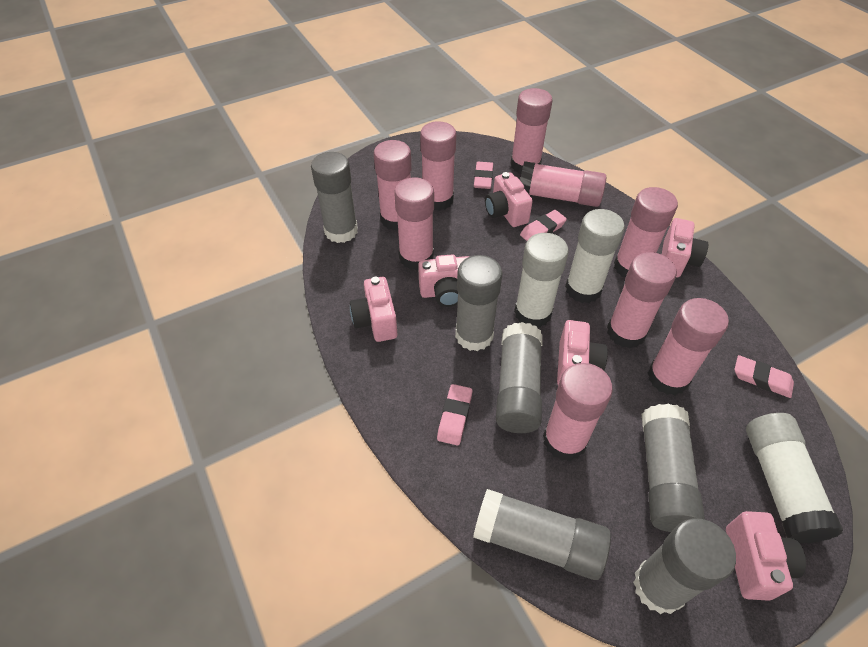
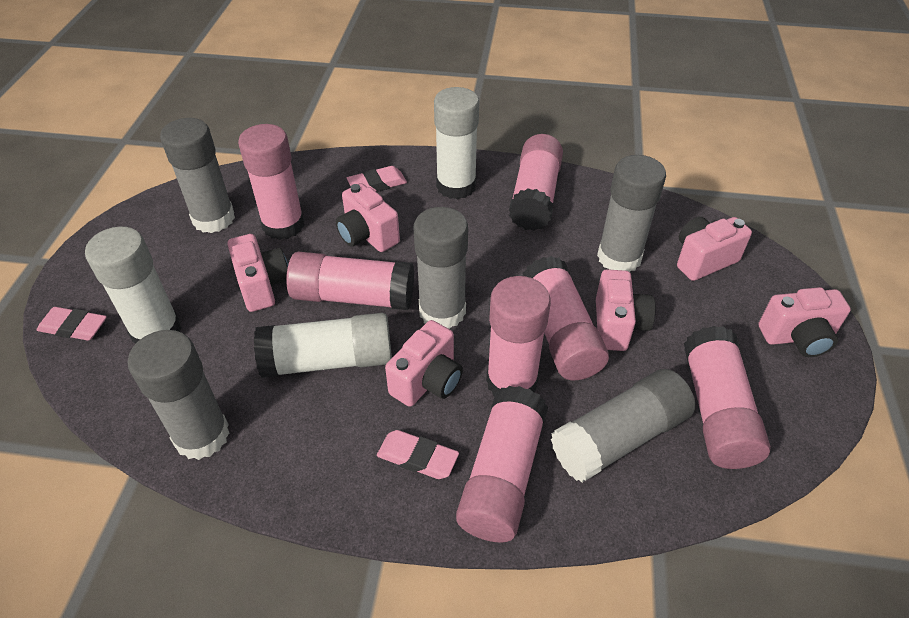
grey glue stick: 6 -> 5
pink eraser: 4 -> 3
pink glue stick: 9 -> 7

